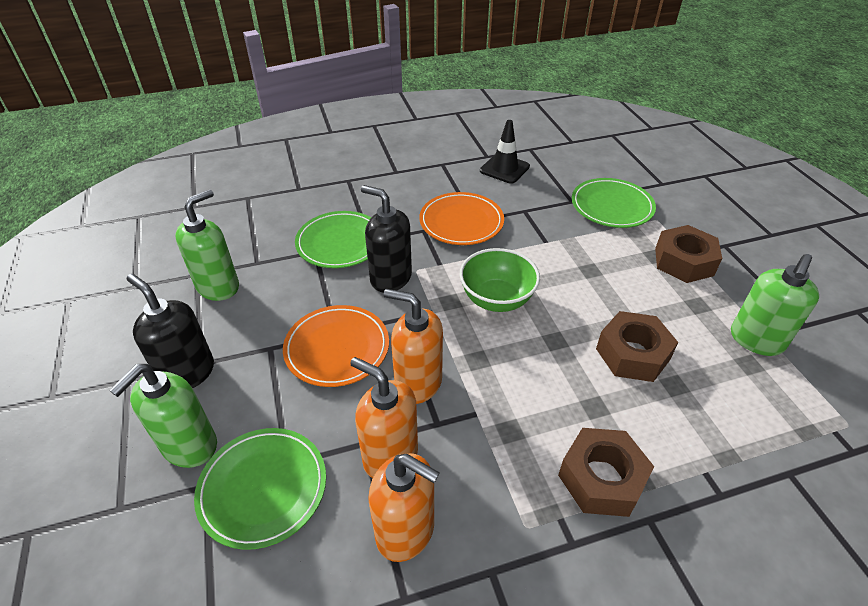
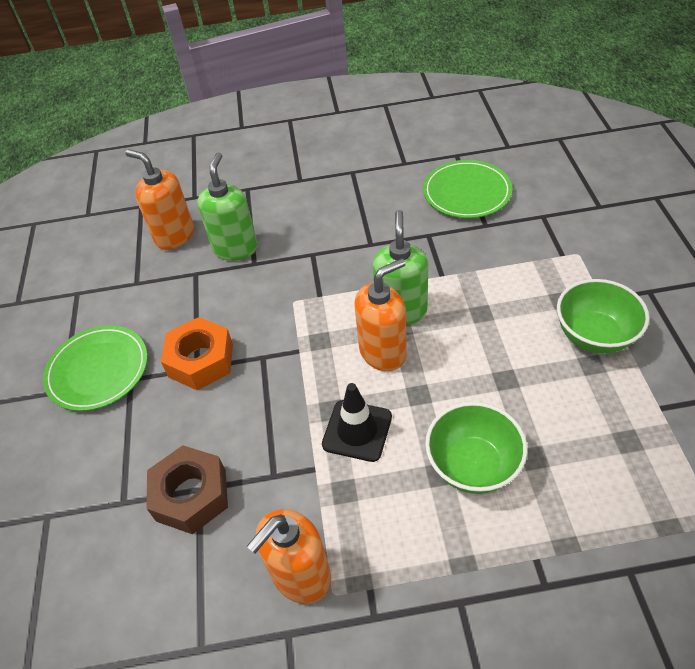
black soap dispenser: 2 -> 0
brown nut: 3 -> 1
green bowl: 1 -> 2
green plate: 3 -> 2
green soap dispenser: 3 -> 2
orange nut: 0 -> 1
orange plate: 2 -> 0

